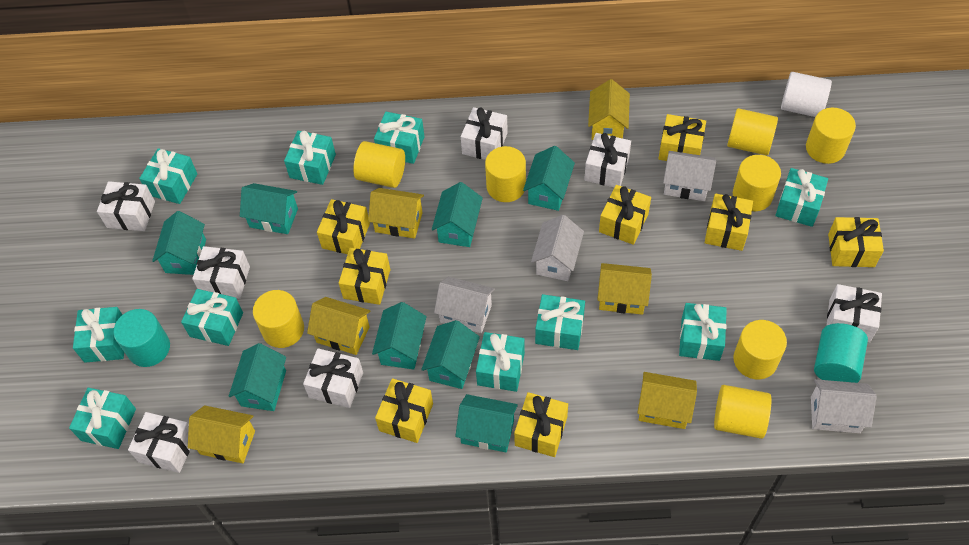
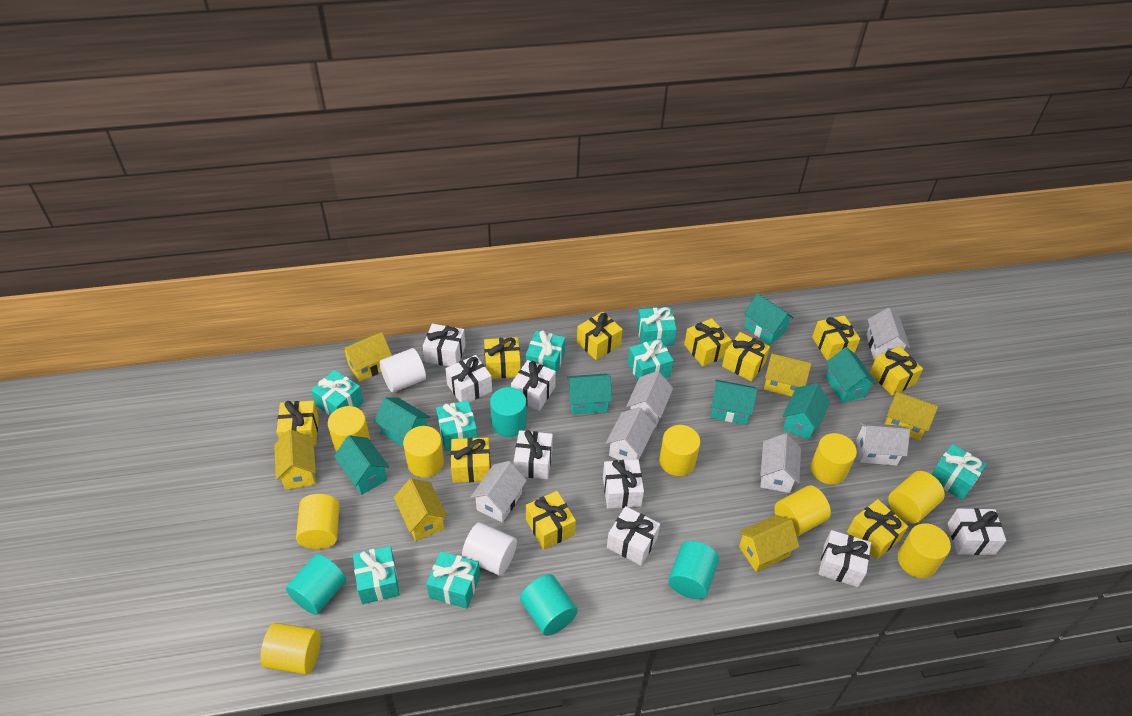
turquoise cylinder: 2 -> 4
turquoise gift: 10 -> 8
turquoise house: 8 -> 7
white cylinder: 1 -> 2
white gift: 7 -> 8
white house: 4 -> 6
yellow cylinder: 8 -> 9
yellow gift: 8 -> 10

